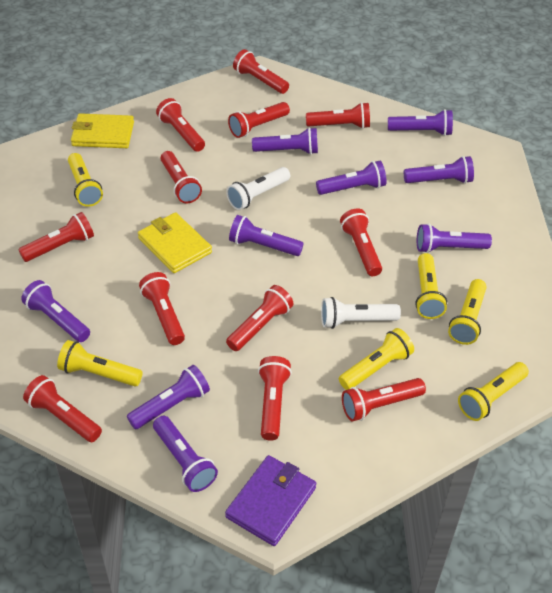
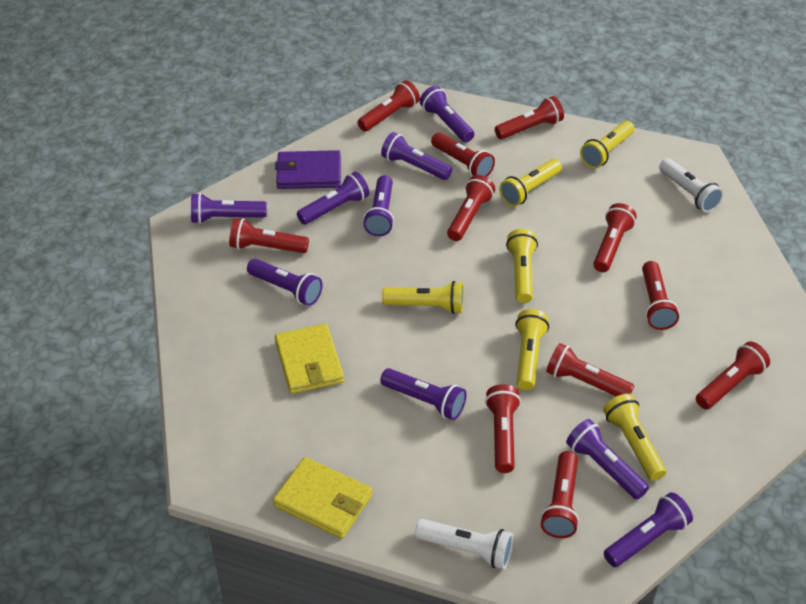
red flashlight: 12 -> 11

